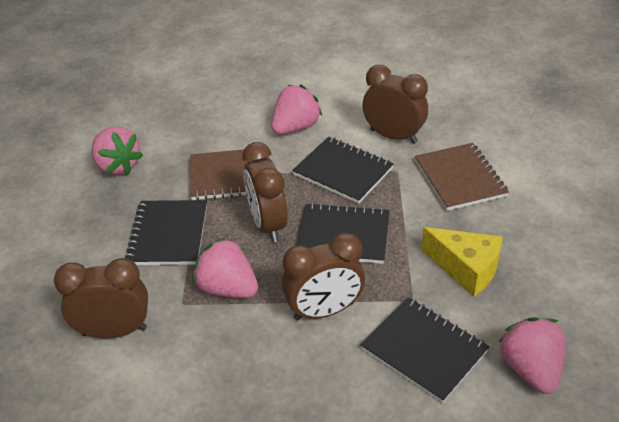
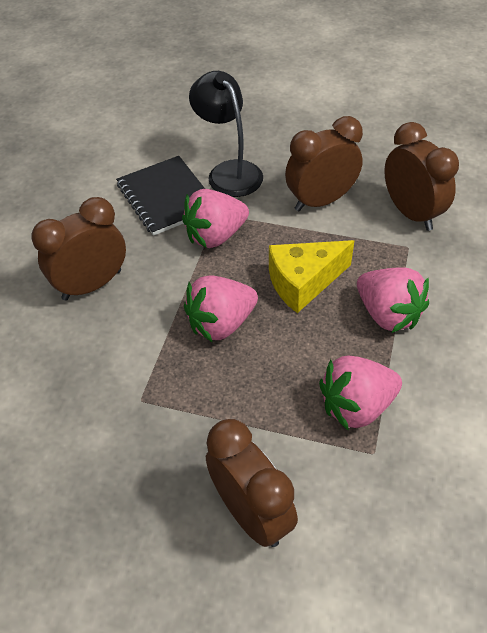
black lamp: 0 -> 1
black notebook: 4 -> 1
brown notebook: 2 -> 0

